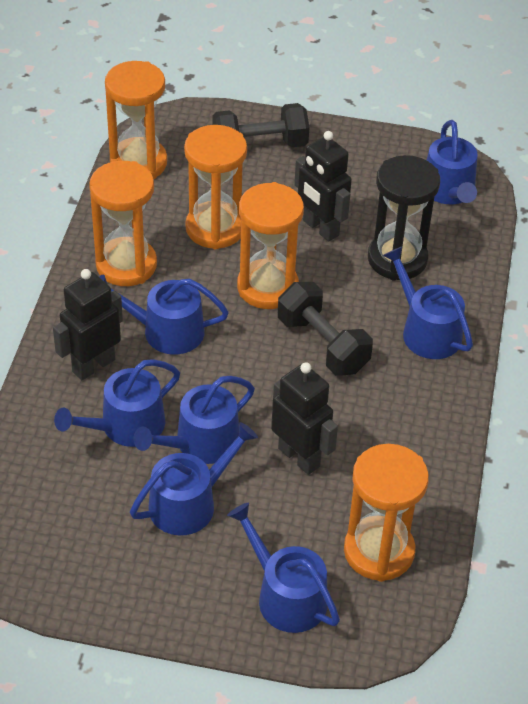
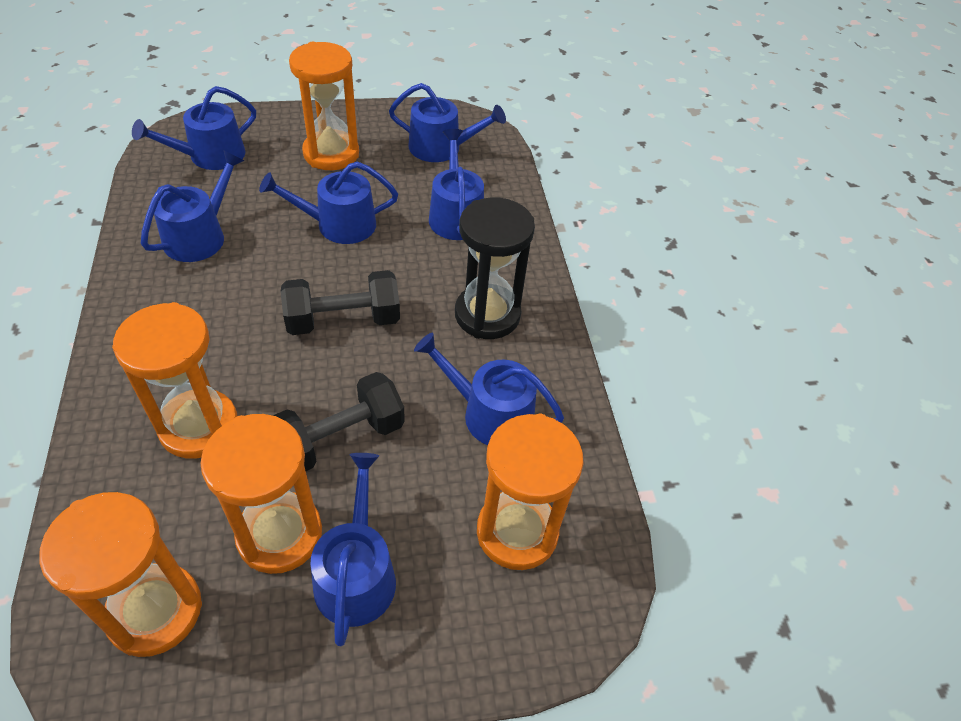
black robot: 3 -> 0

